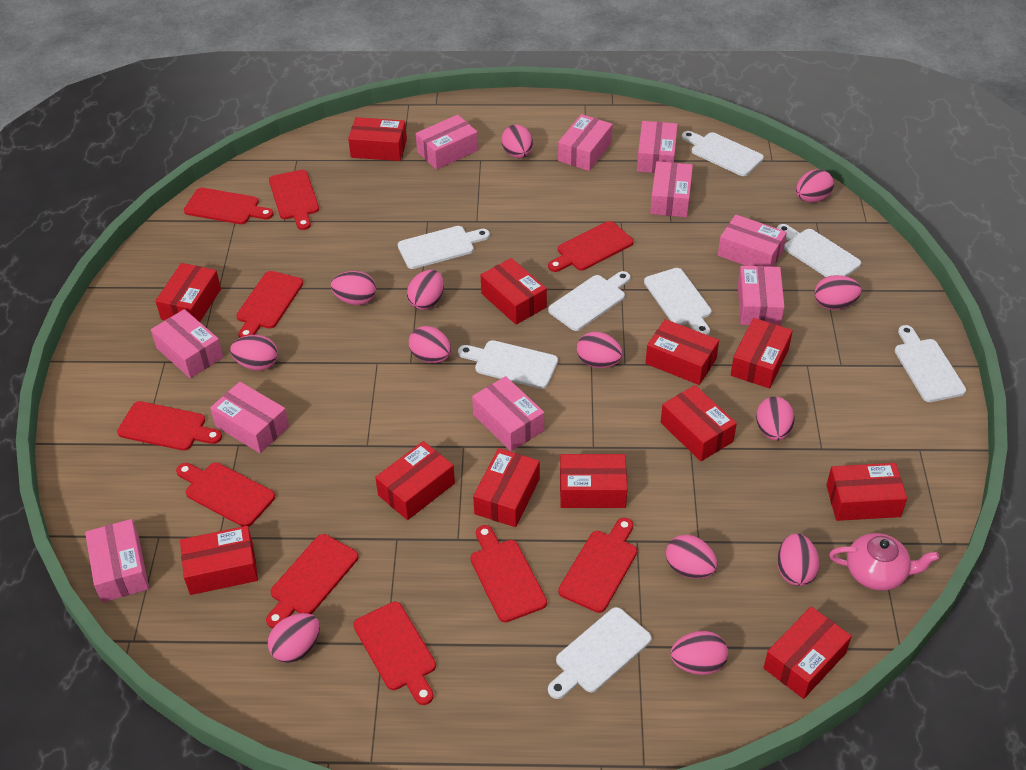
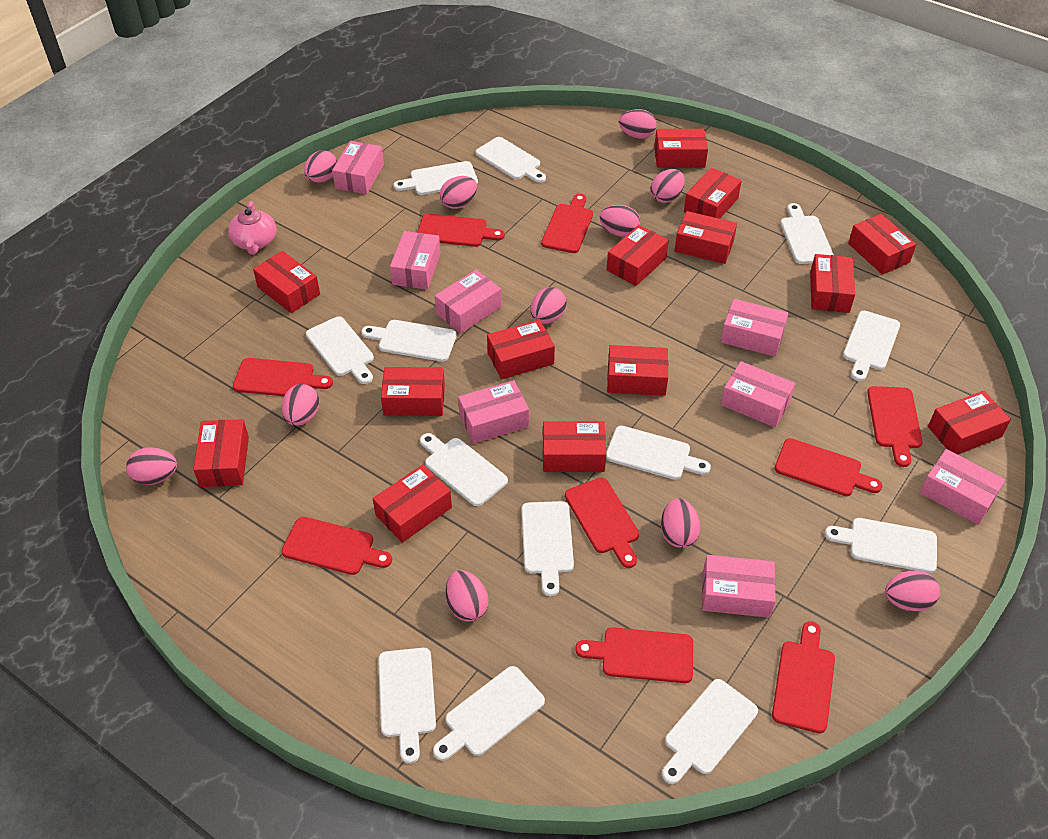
pink box: 10 -> 8
pink egg: 13 -> 11
red box: 12 -> 14
red cutting board: 10 -> 9
white cutting board: 8 -> 13

